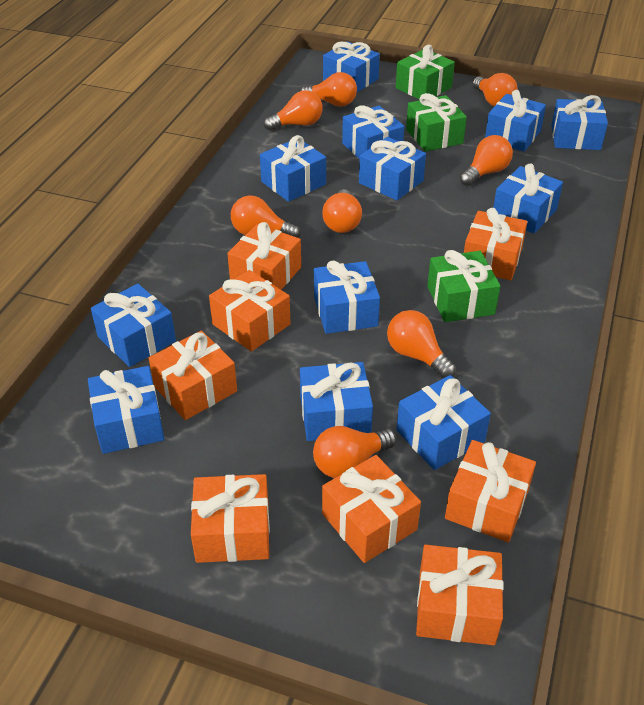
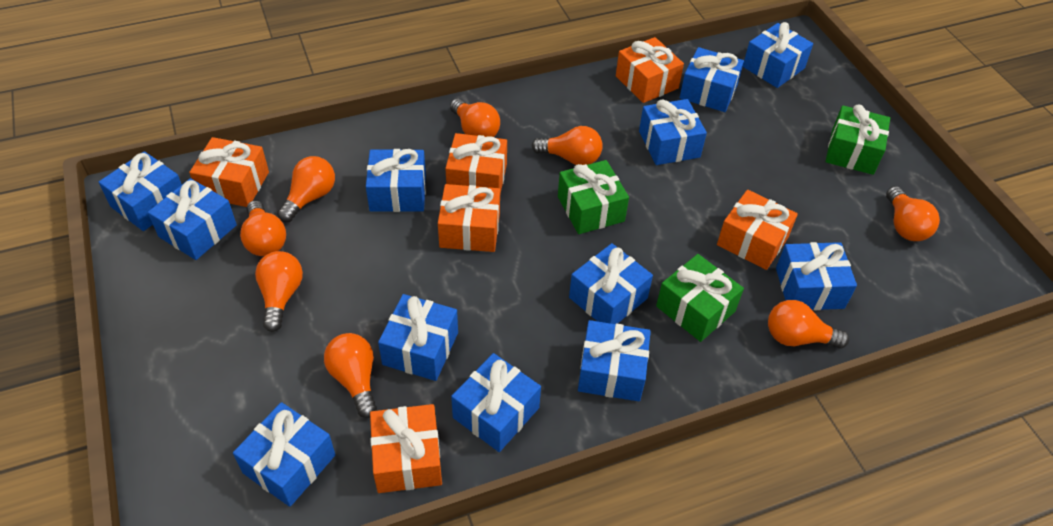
orange gift: 8 -> 6

